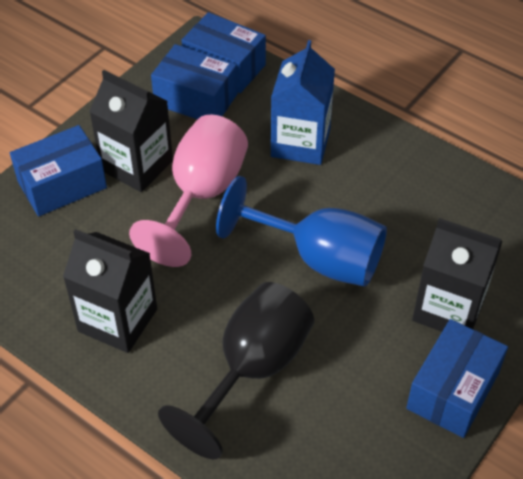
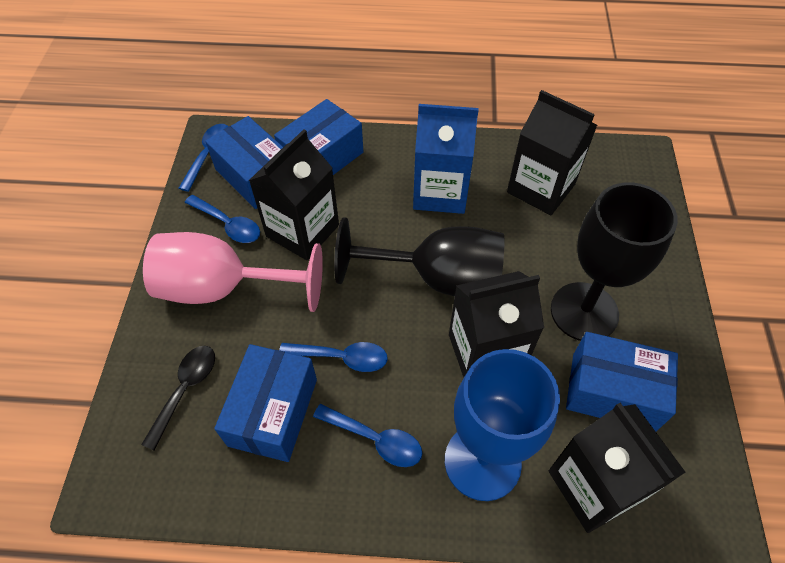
black carton: 3 -> 4
black goblet: 1 -> 2
black spoon: 0 -> 1
blue spoon: 0 -> 4

